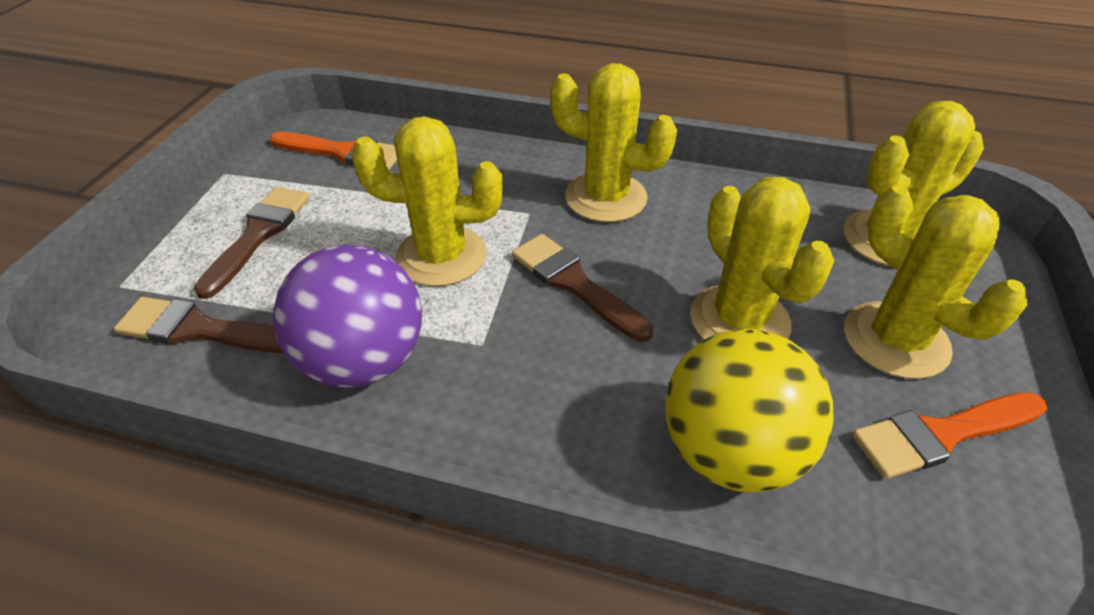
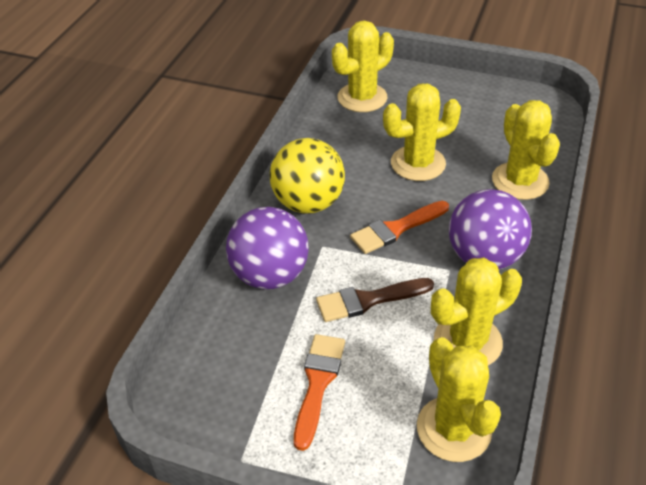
brown brush: 3 -> 1
purple ball: 1 -> 2

